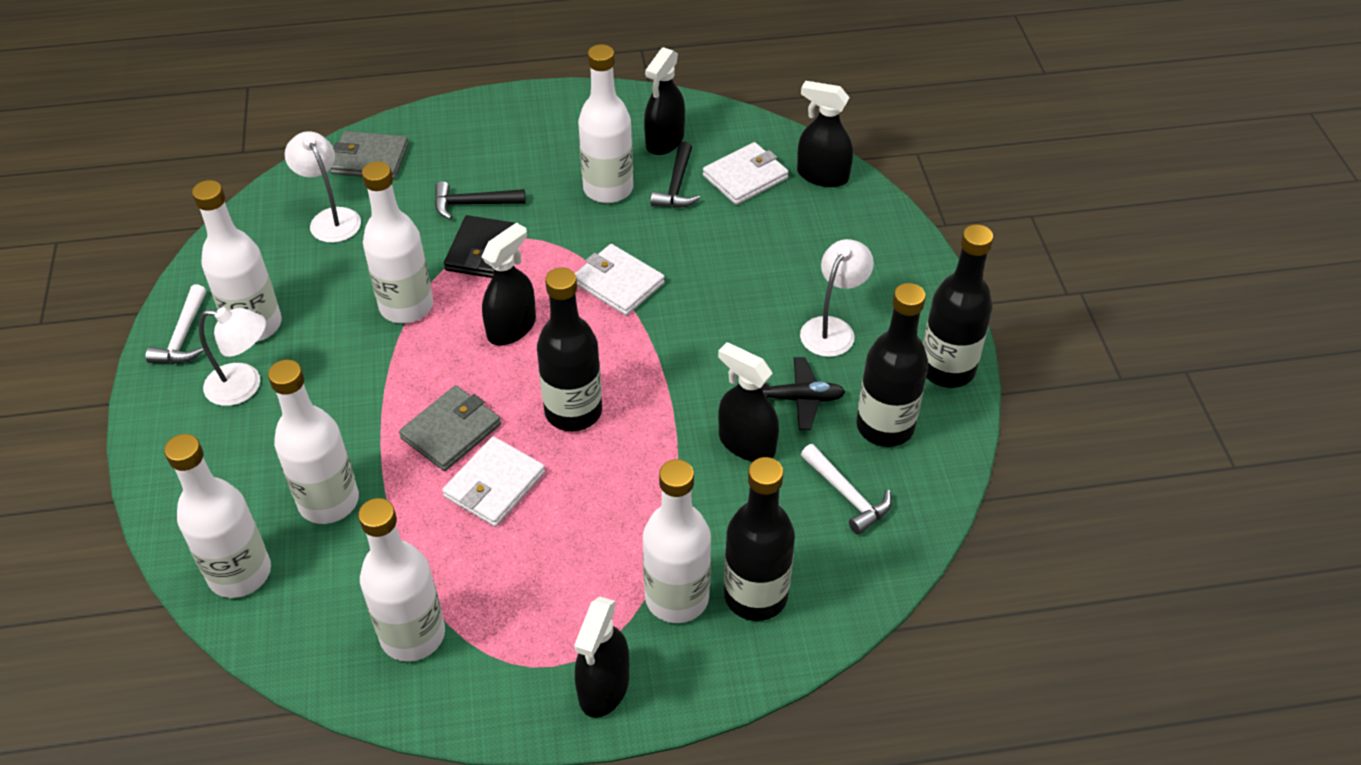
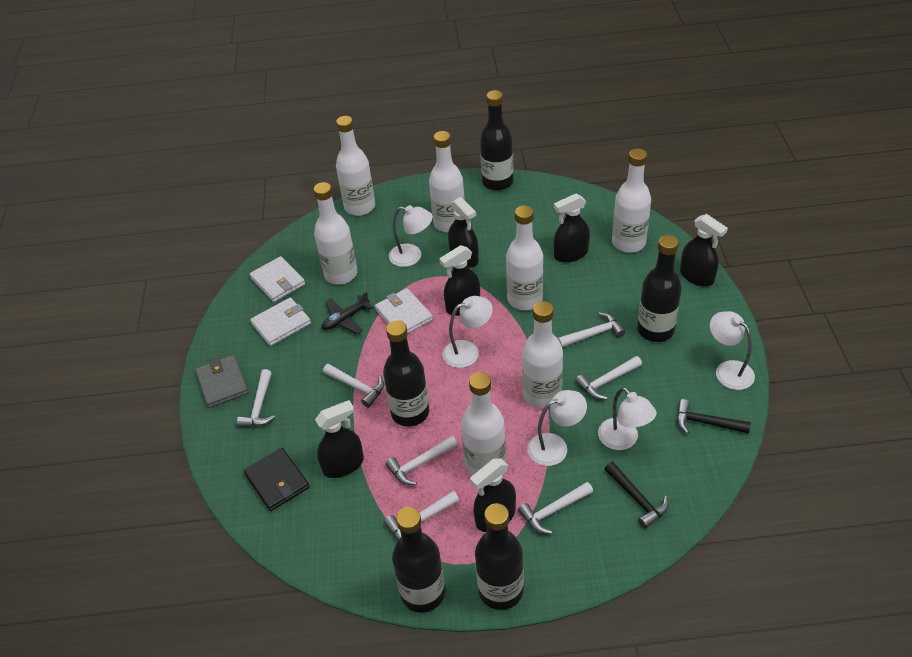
black bottle: 4 -> 5
black spray bottle: 5 -> 6
grey wallet: 2 -> 1
white hammer: 2 -> 7
white lamp: 3 -> 5

